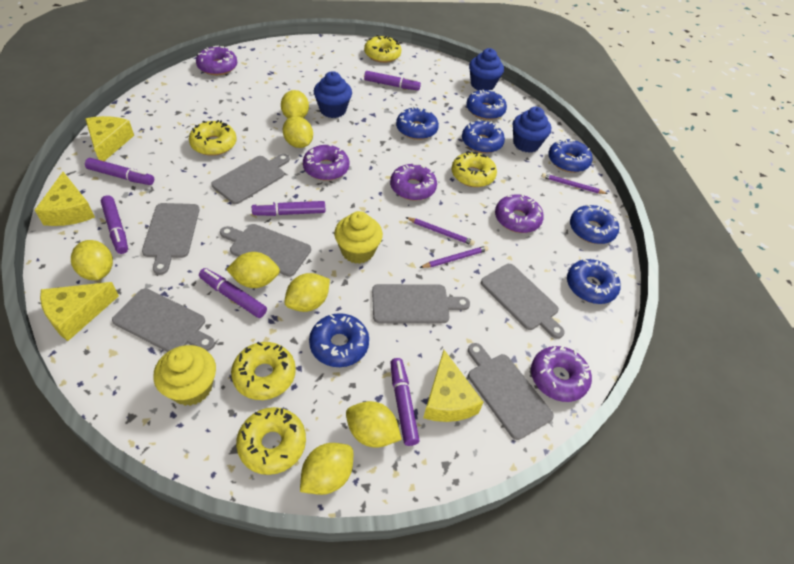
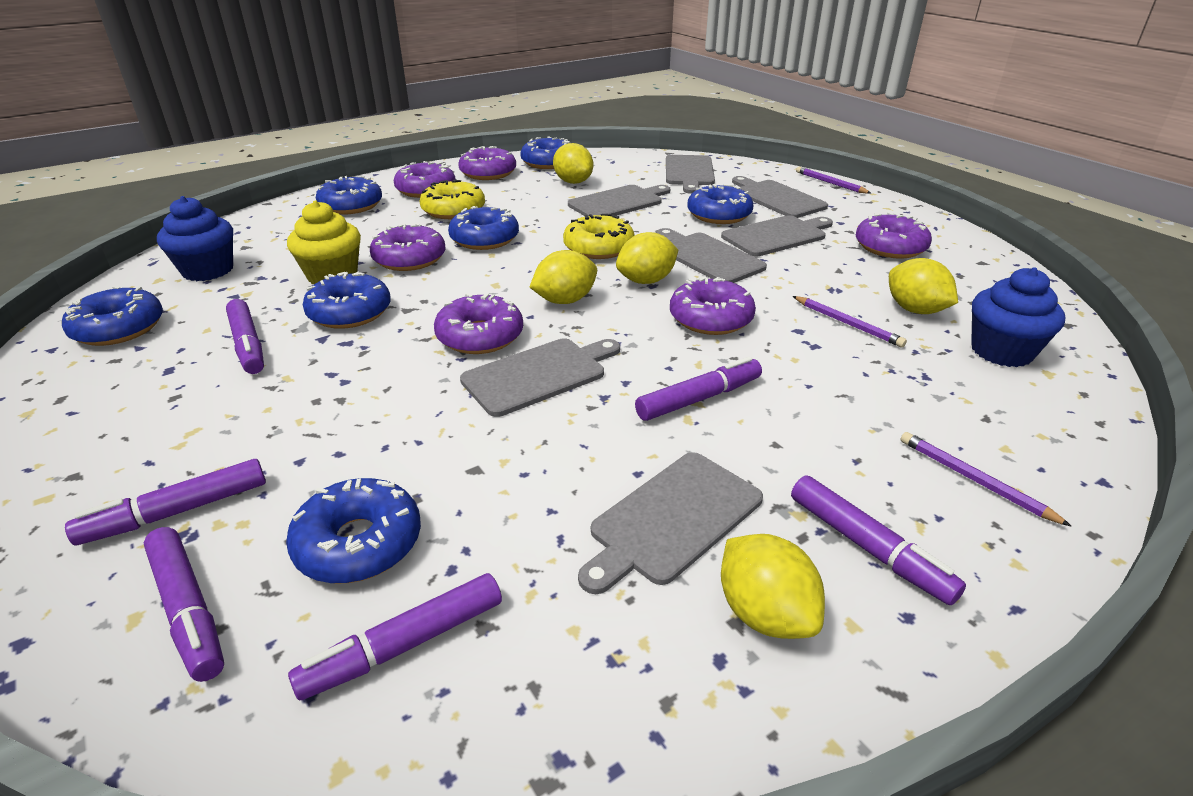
blue cupcake: 3 -> 2
purple donut: 5 -> 6
yellow cheese: 4 -> 0
yellow cupcake: 2 -> 1
yellow donut: 5 -> 2
yellow lemon: 7 -> 5

